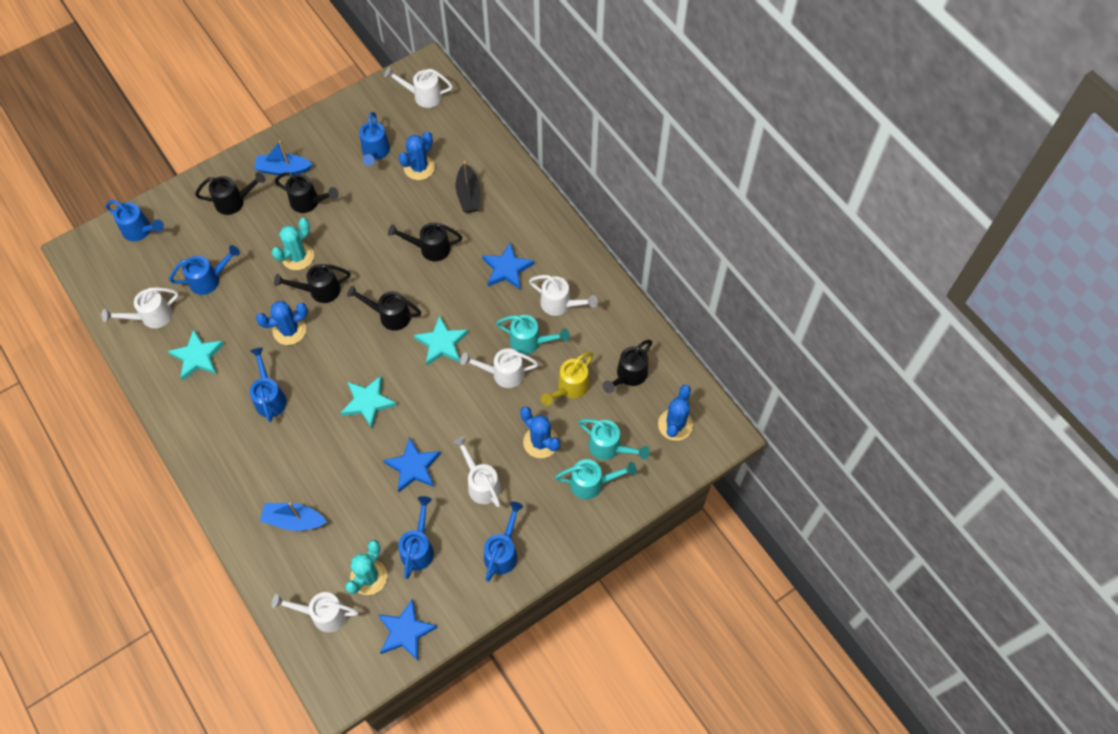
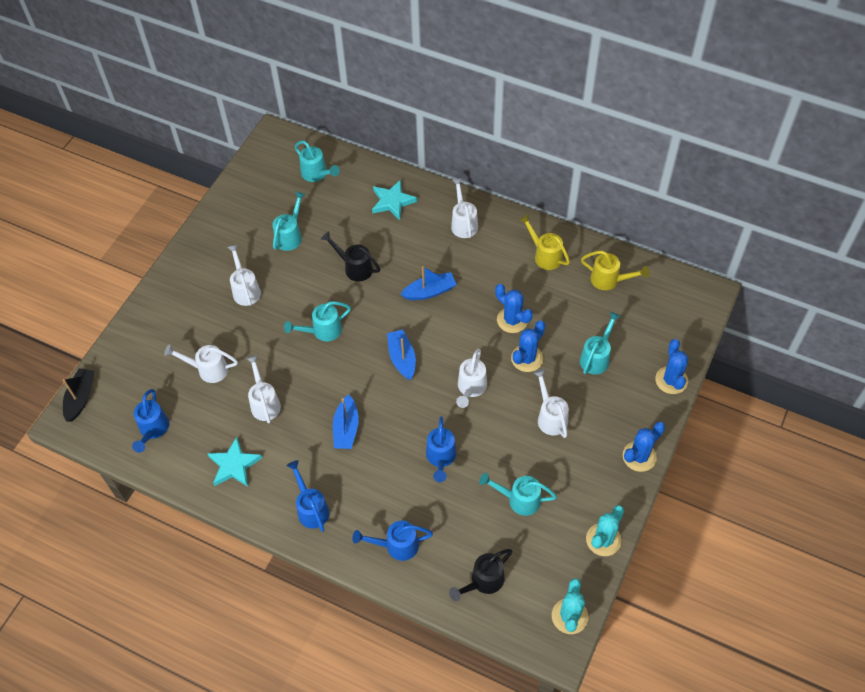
black watering can: 6 -> 2
blue boat: 2 -> 3
blue star: 3 -> 0
blue watering can: 6 -> 4
turquoise star: 3 -> 2
turquoise watering can: 3 -> 5
yellow watering can: 1 -> 2

